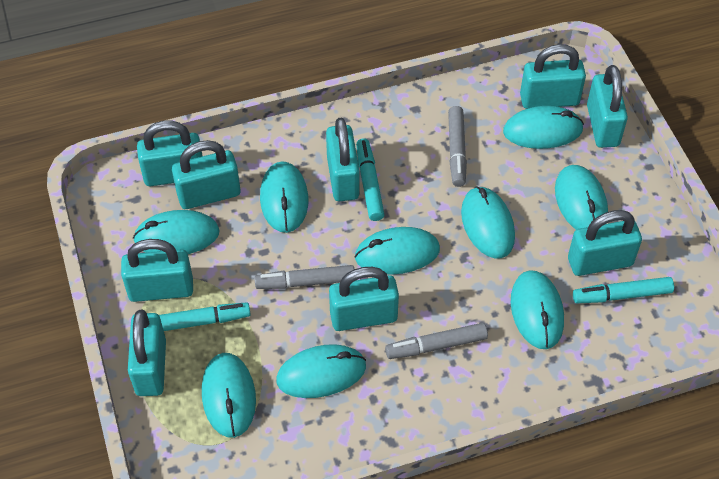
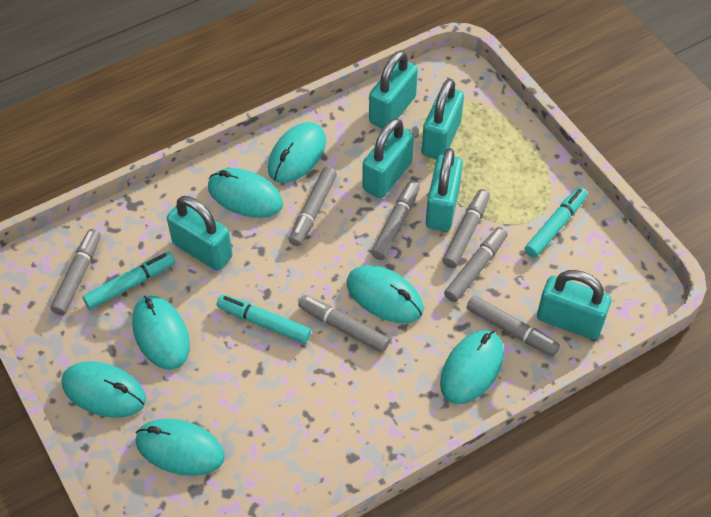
grey marker: 3 -> 7
turquoise mouse: 9 -> 7
turquoise padlock: 9 -> 6

